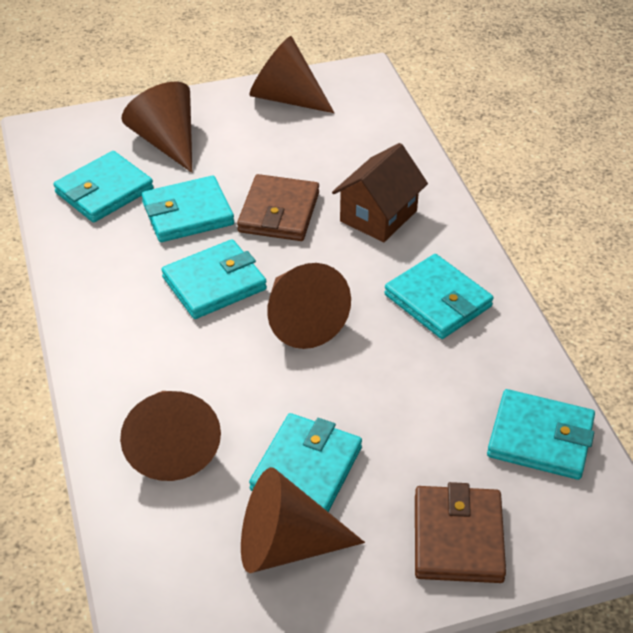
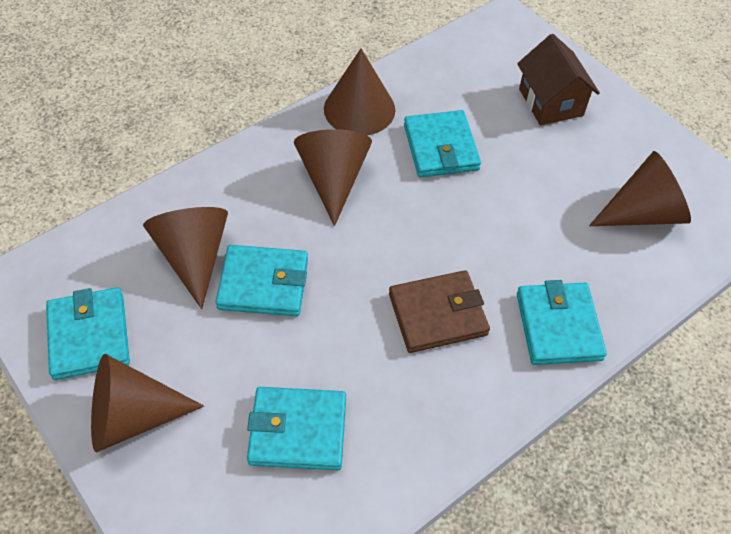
brown wallet: 2 -> 1
turquoise wallet: 6 -> 5

